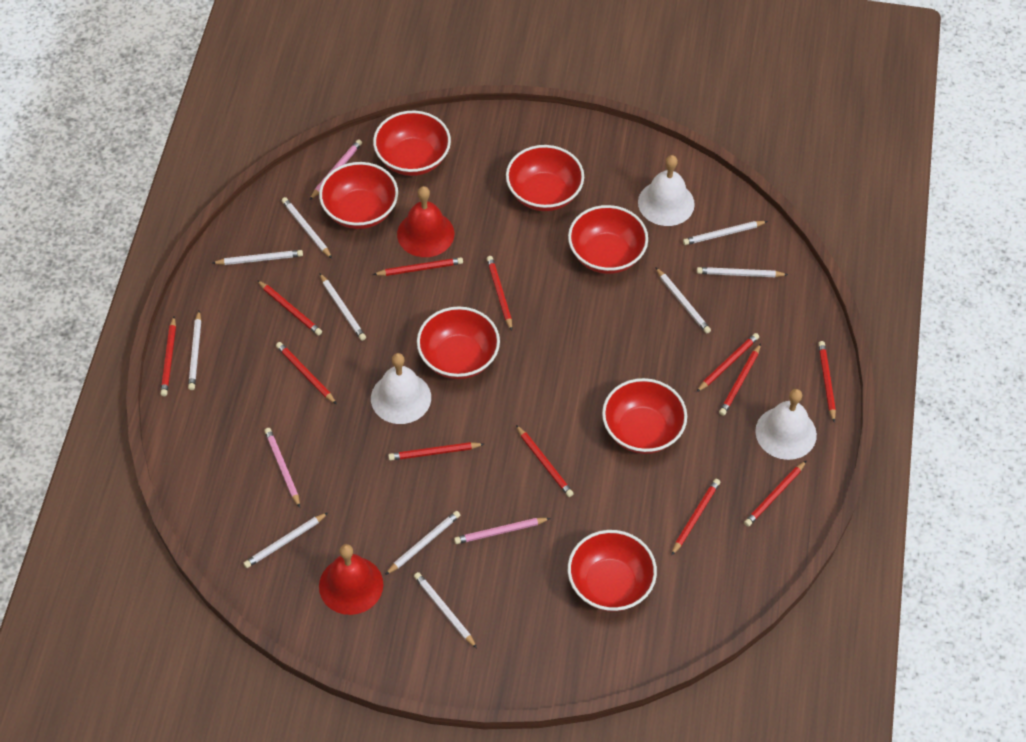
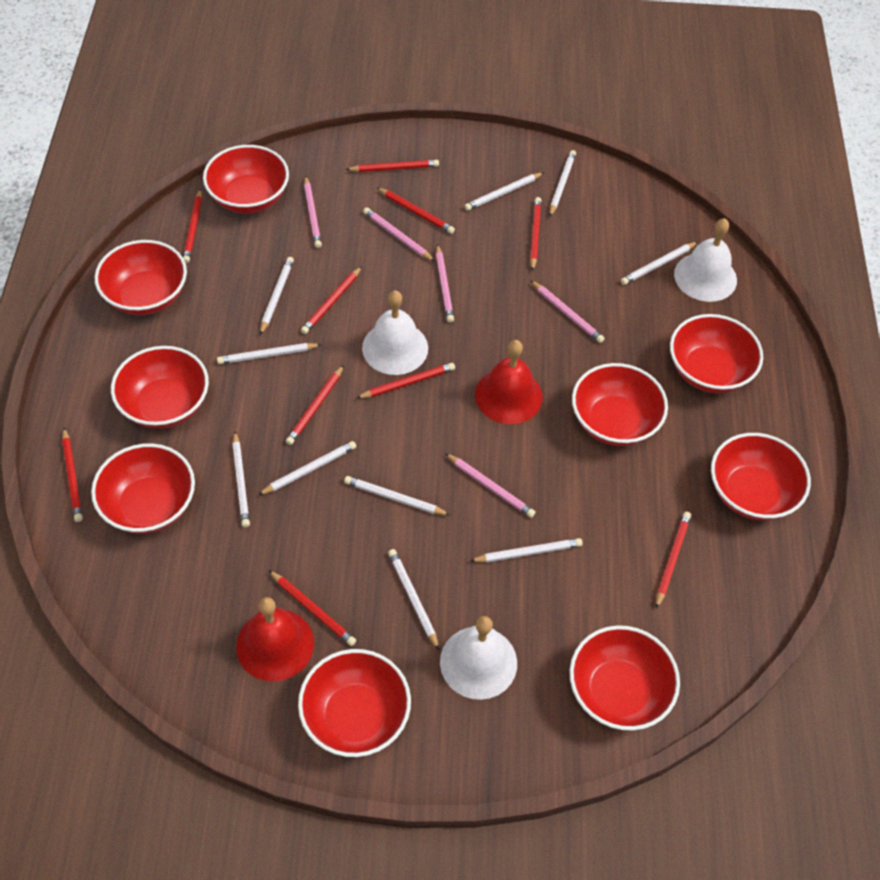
pink pencil: 3 -> 5
red bowl: 7 -> 9
red pencil: 12 -> 10

